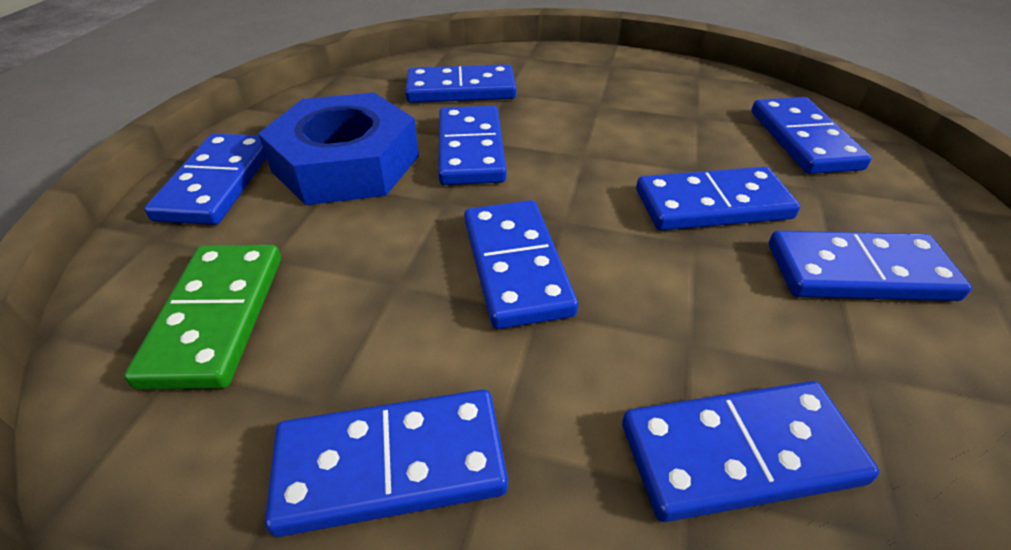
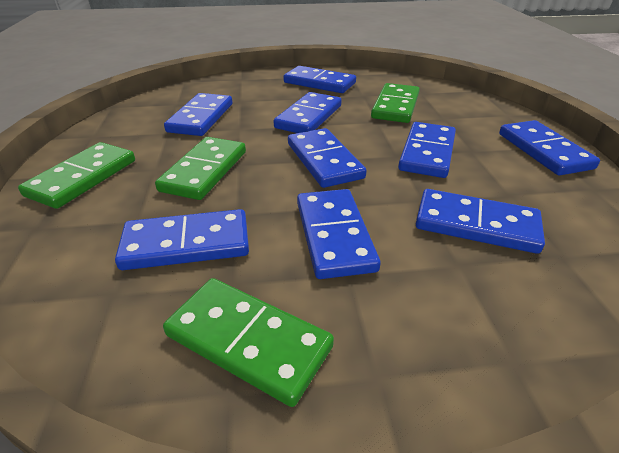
blue nut: 1 -> 0
green domino: 1 -> 4

